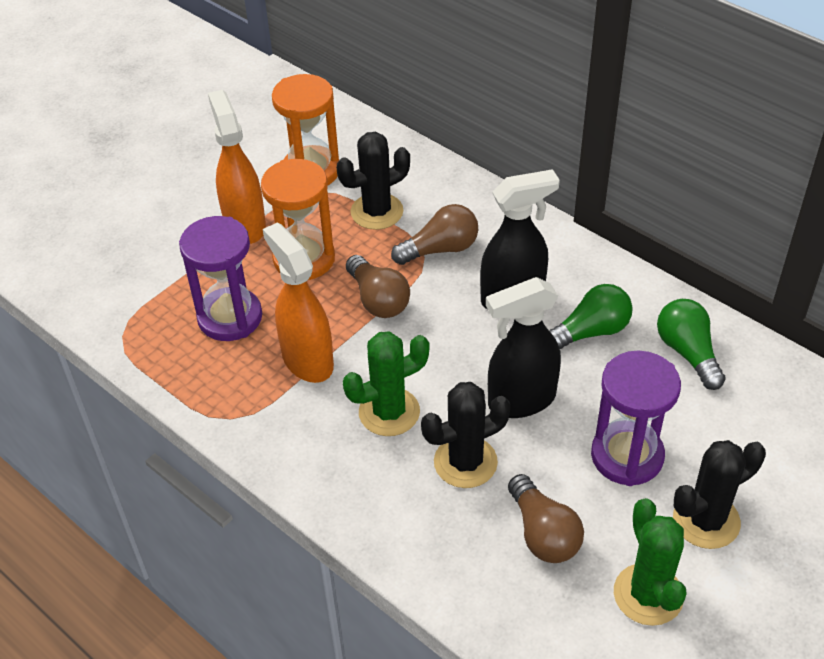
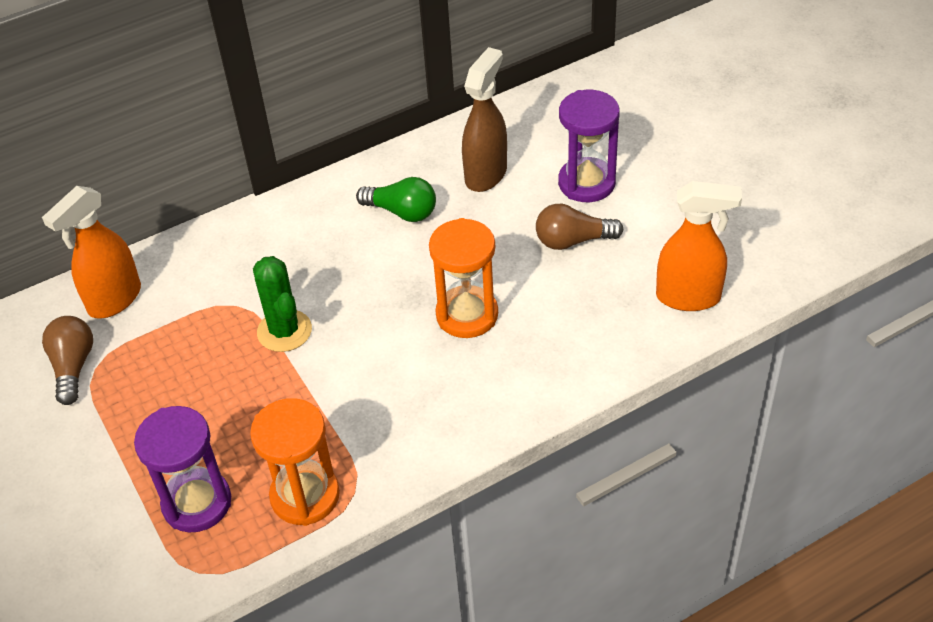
black cactus: 3 -> 0
black spray bottle: 2 -> 0
brown light bulb: 3 -> 2
brown spray bottle: 0 -> 1
green cactus: 2 -> 1
green light bulb: 2 -> 1

